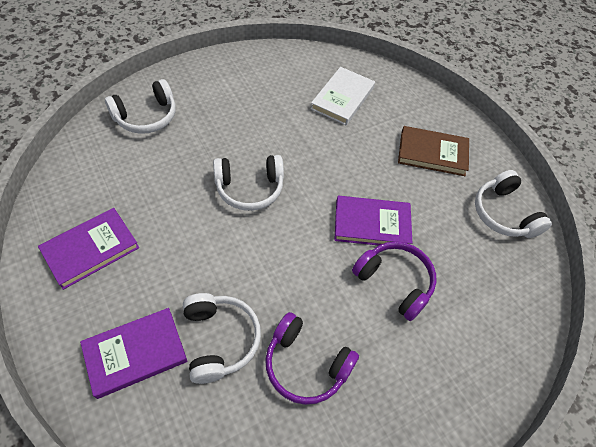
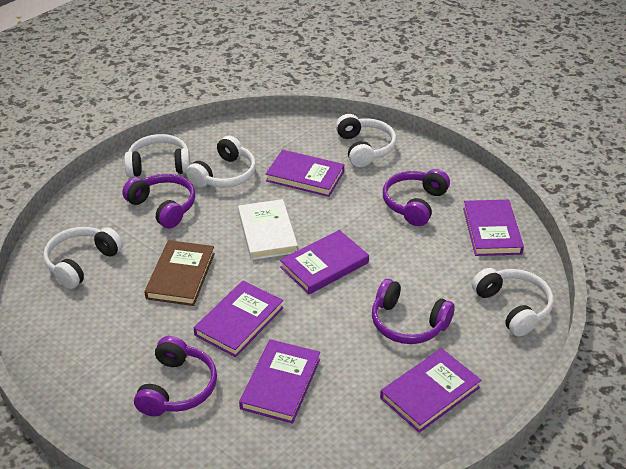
purple book: 3 -> 6
purple headphones: 2 -> 4
white headphones: 4 -> 5

